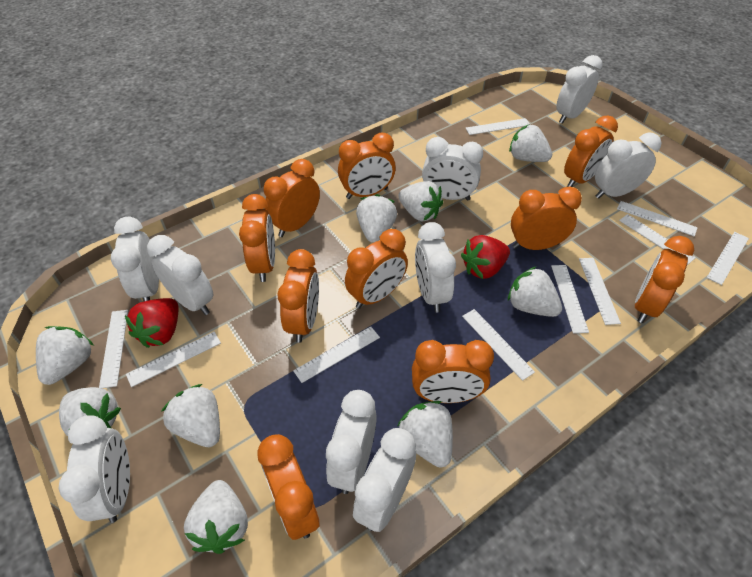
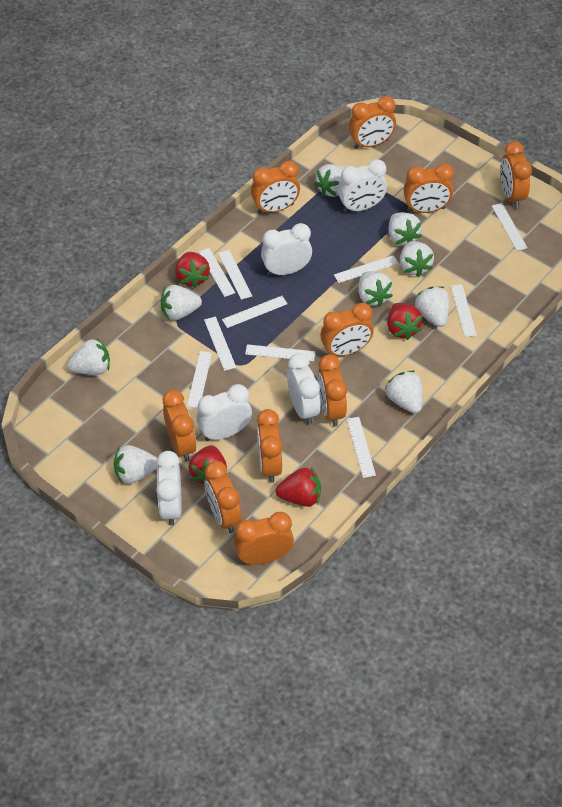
red strawberry: 2 -> 4
white clock: 9 -> 5

